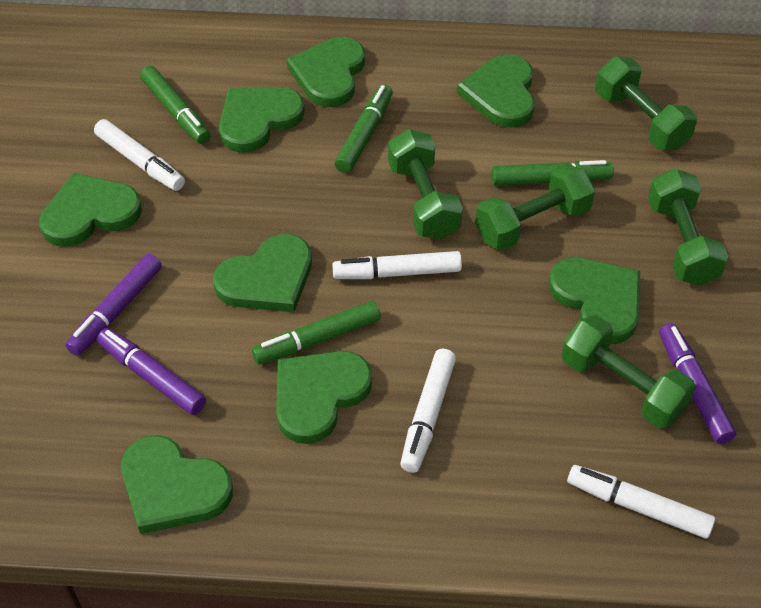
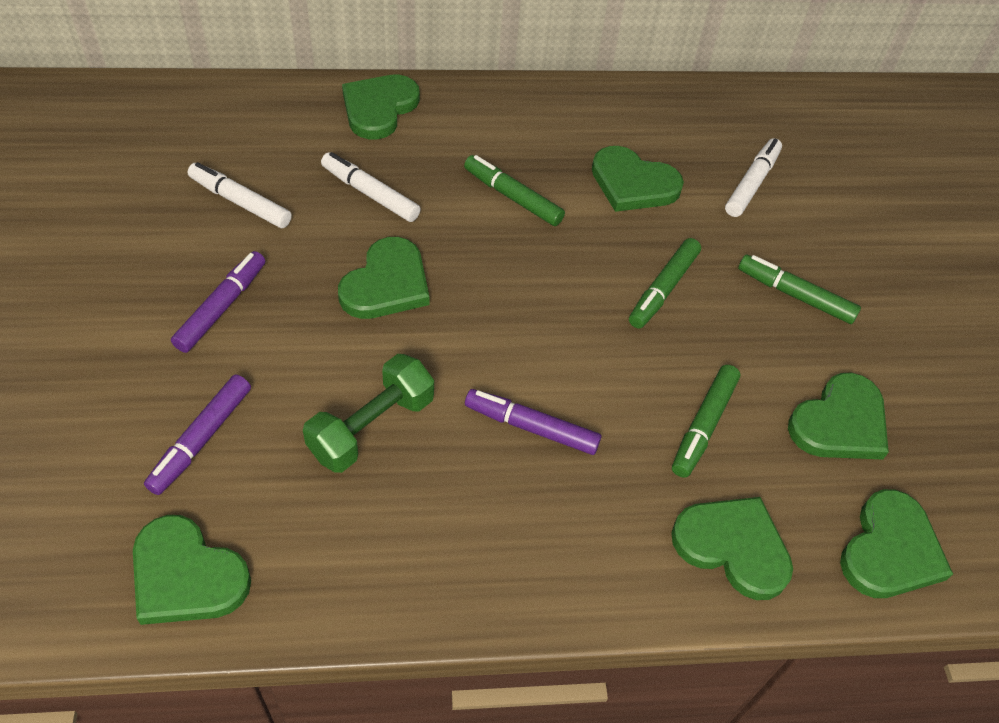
green dumbbell: 5 -> 1
green heart: 8 -> 7
white marker: 4 -> 3

